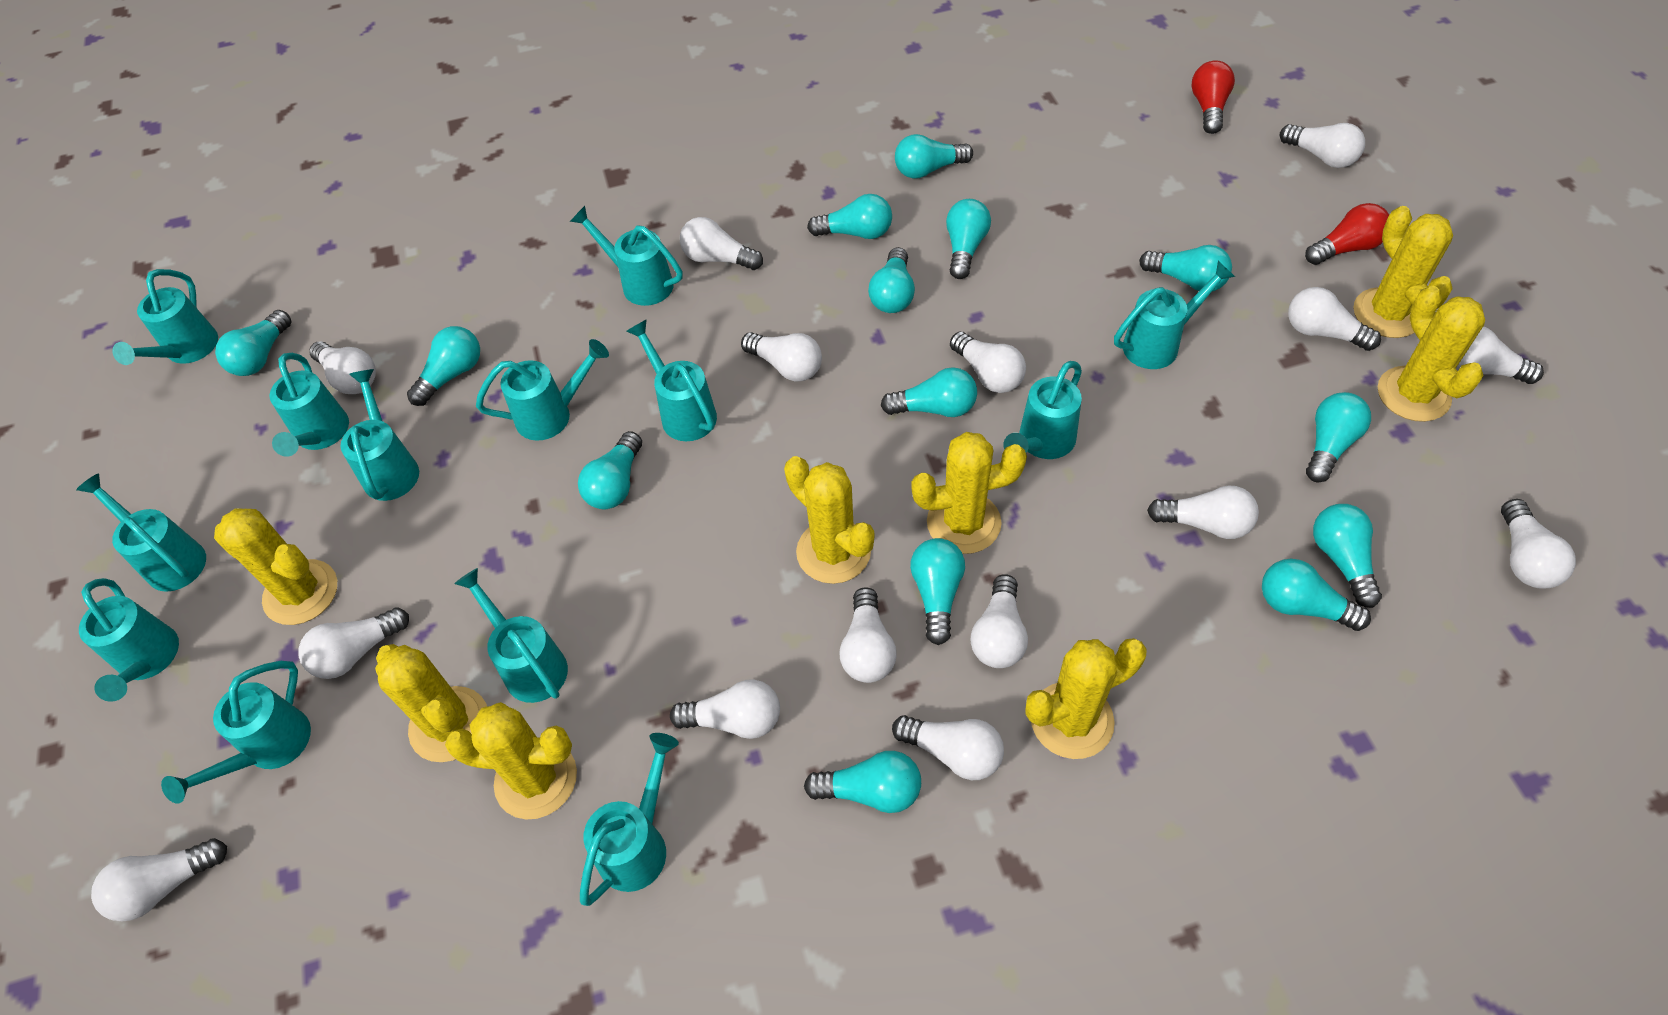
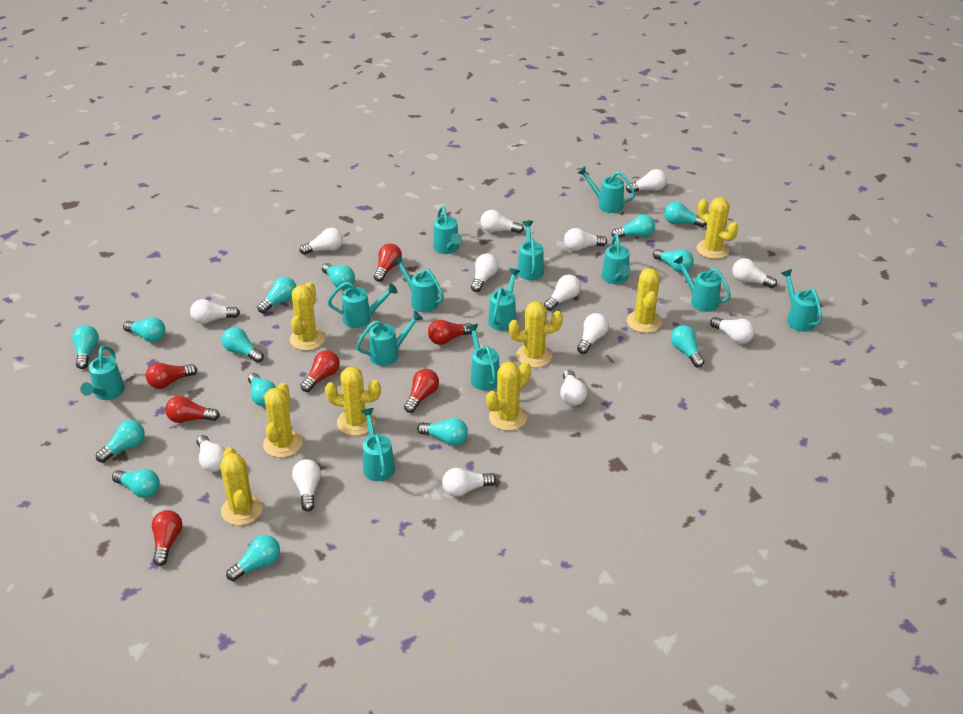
red light bulb: 2 -> 7
white light bulb: 15 -> 14

